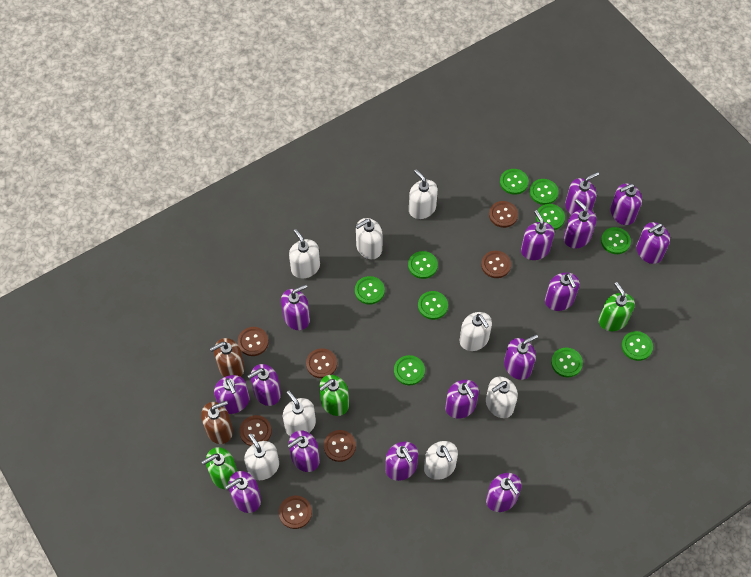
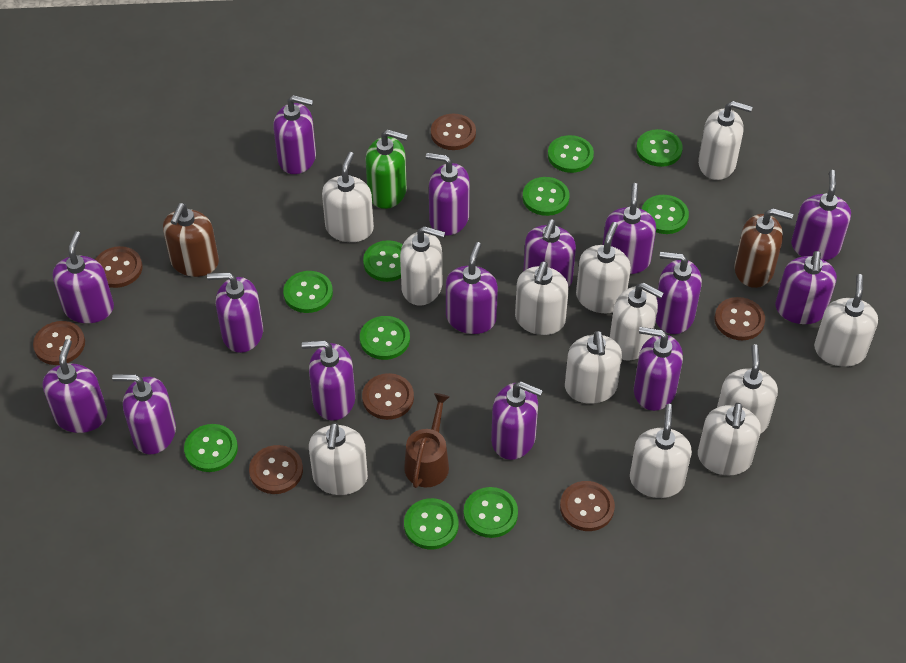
brown watering can: 0 -> 1
green soap dispenser: 3 -> 1
white soap dispenser: 8 -> 12

